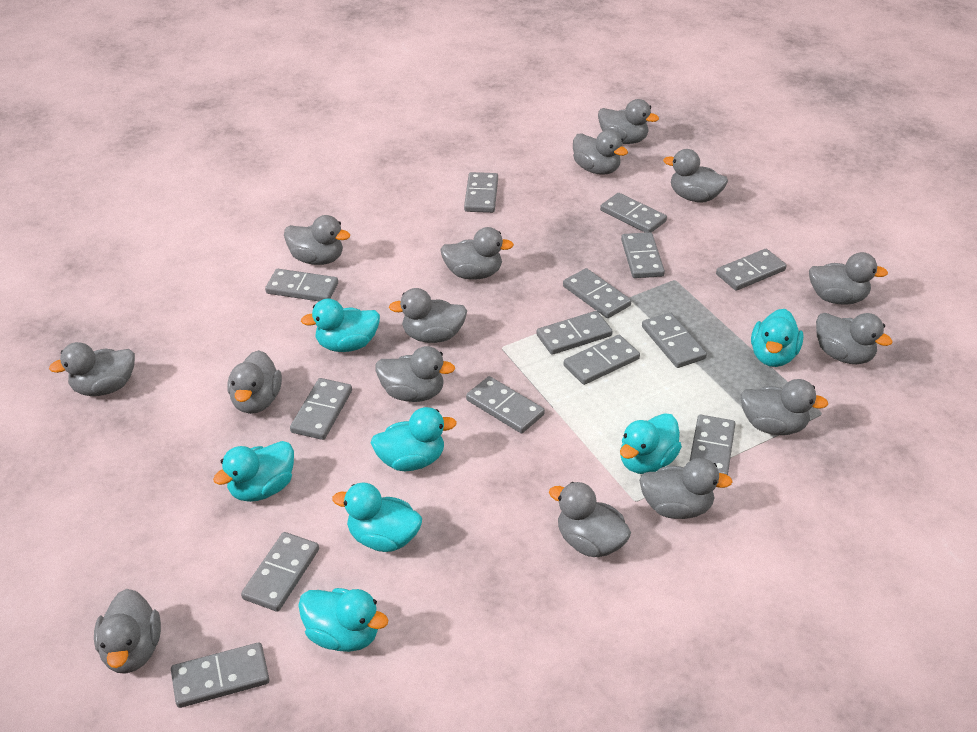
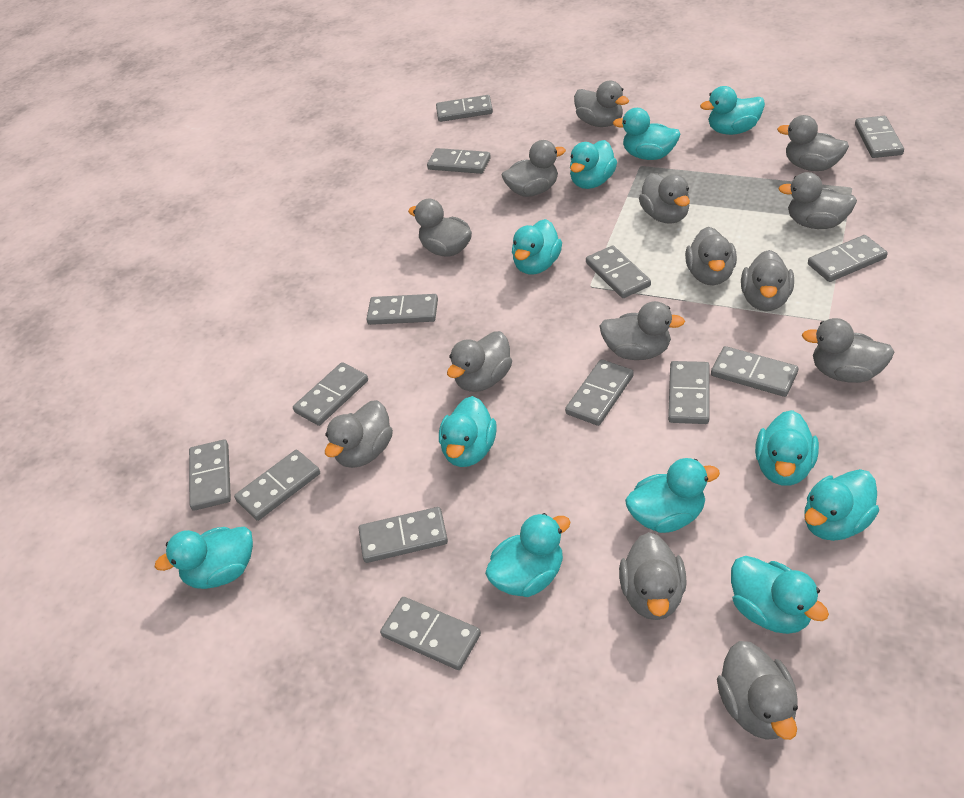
grey duck: 15 -> 14
turquoise duck: 7 -> 11

